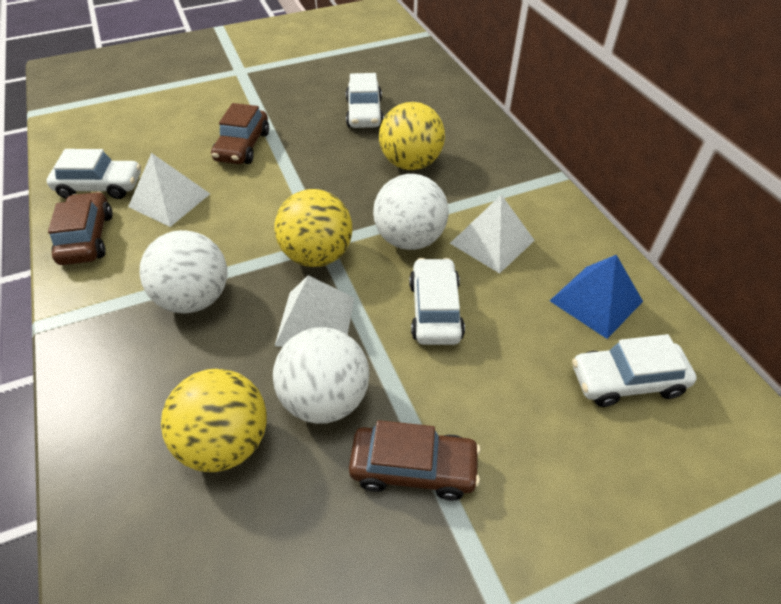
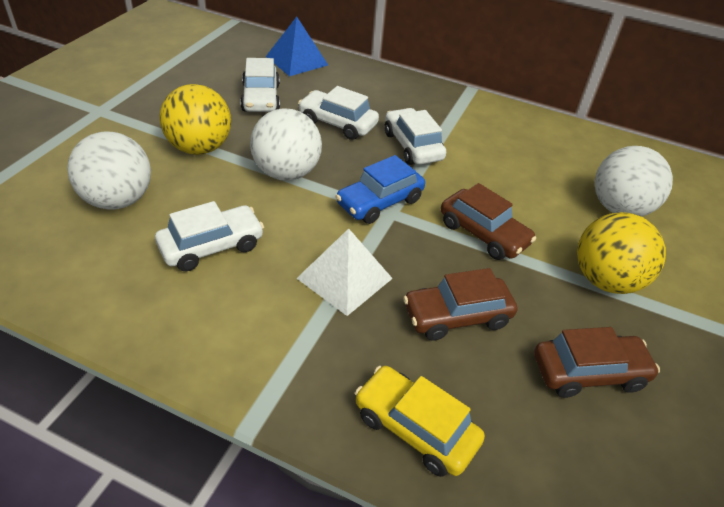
blue car: 0 -> 1
white pyramid: 3 -> 1
yellow ball: 3 -> 2
yellow car: 0 -> 1

